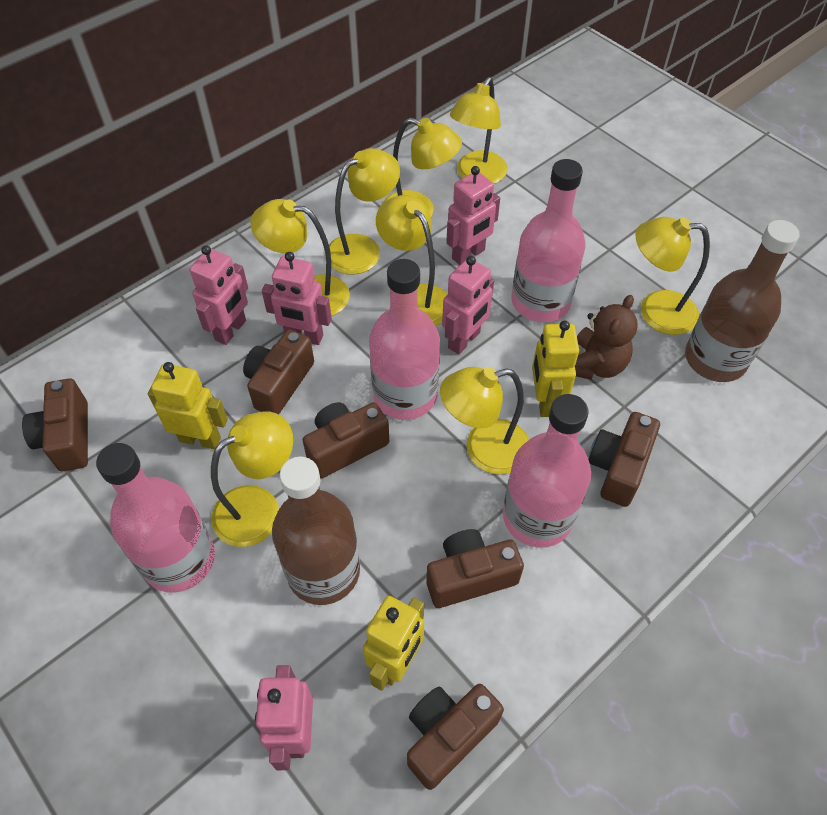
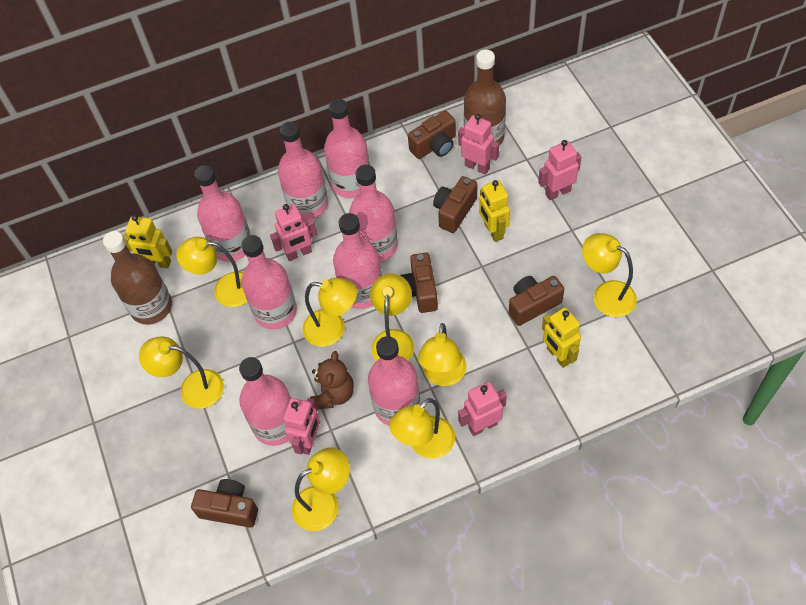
brown camera: 6 -> 5
pink bottle: 4 -> 8

